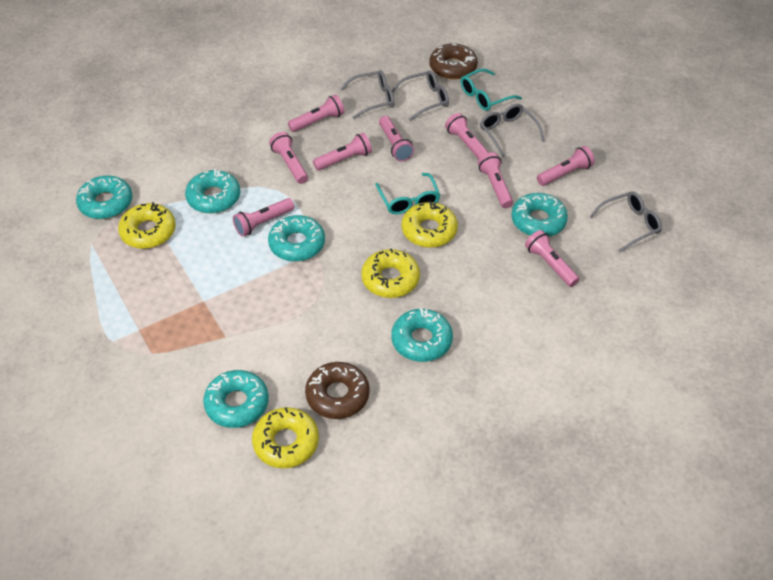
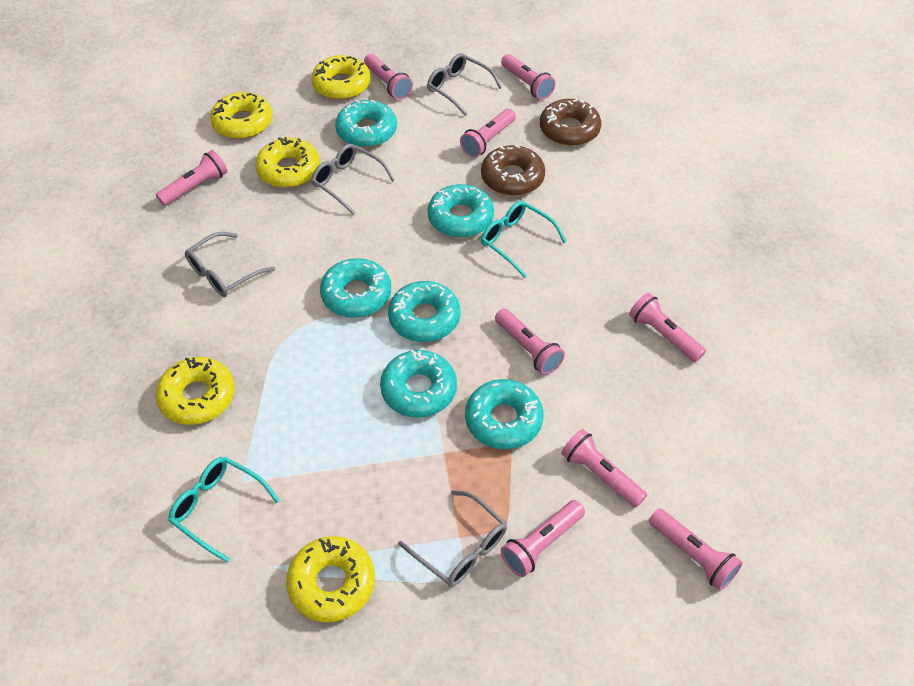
yellow donut: 4 -> 5

